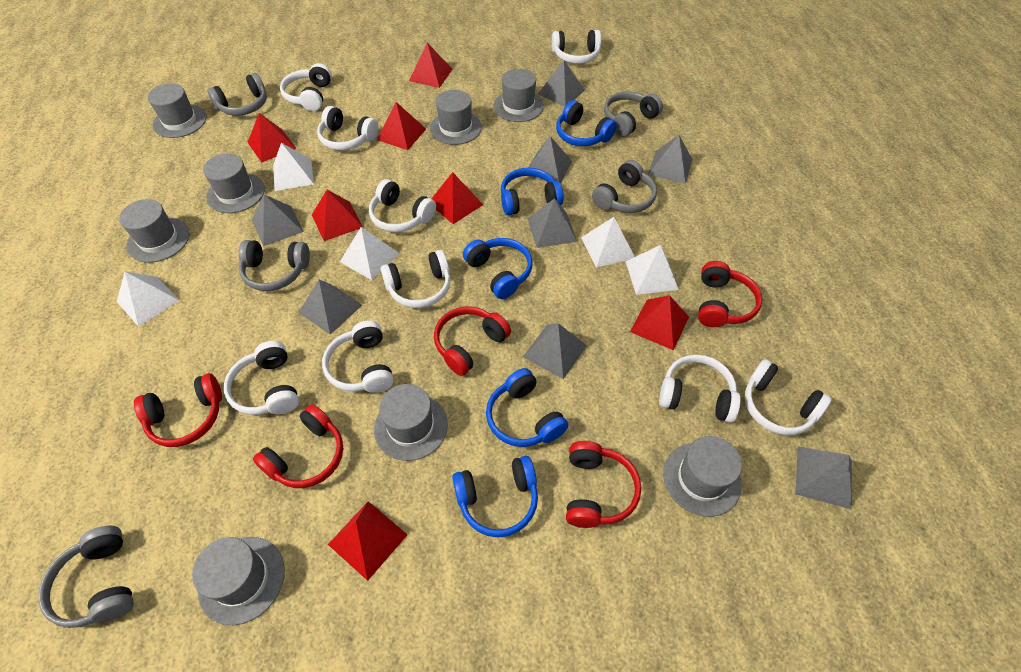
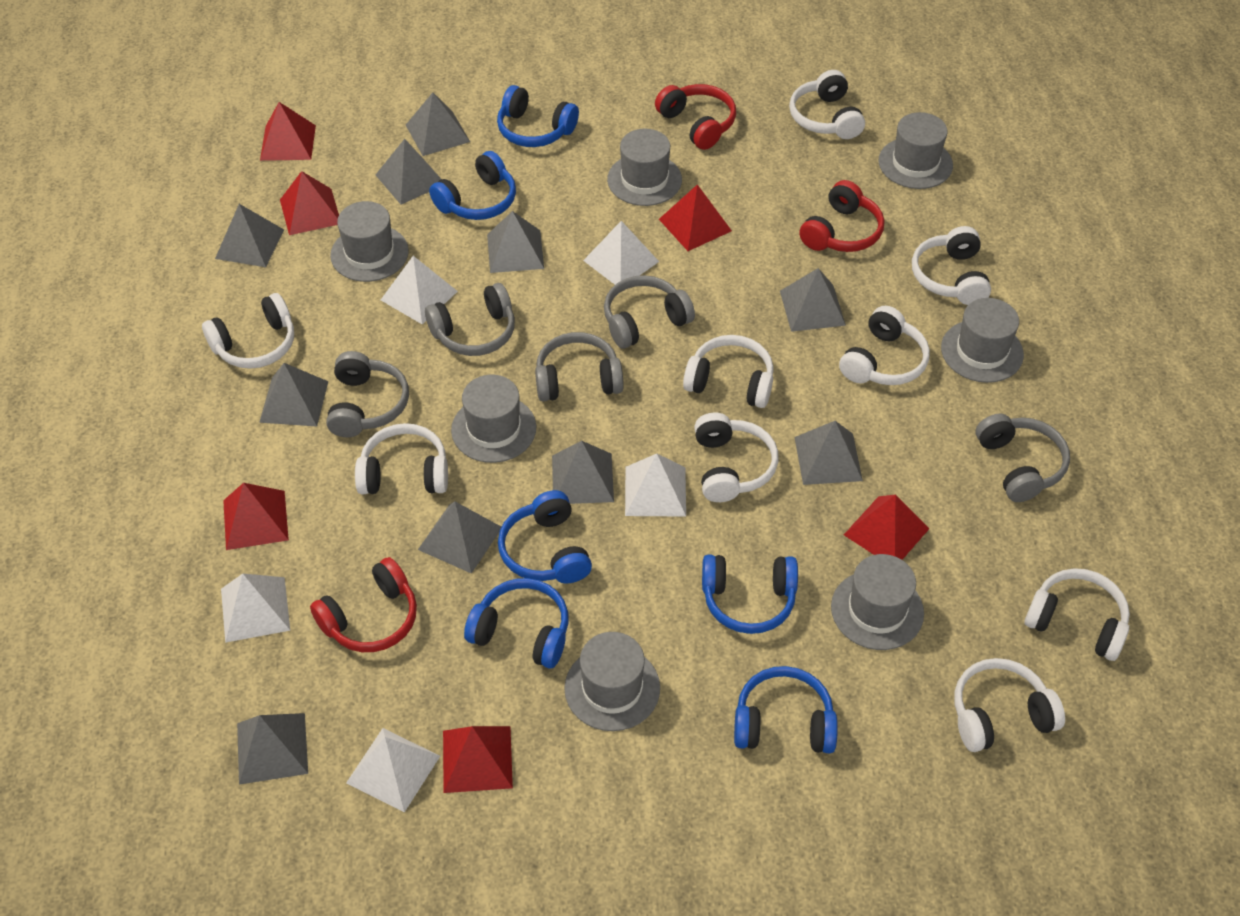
blue headphones: 5 -> 6
grey hat: 8 -> 7
grey pyramid: 8 -> 10
red headphones: 5 -> 3
red pyramid: 7 -> 6

